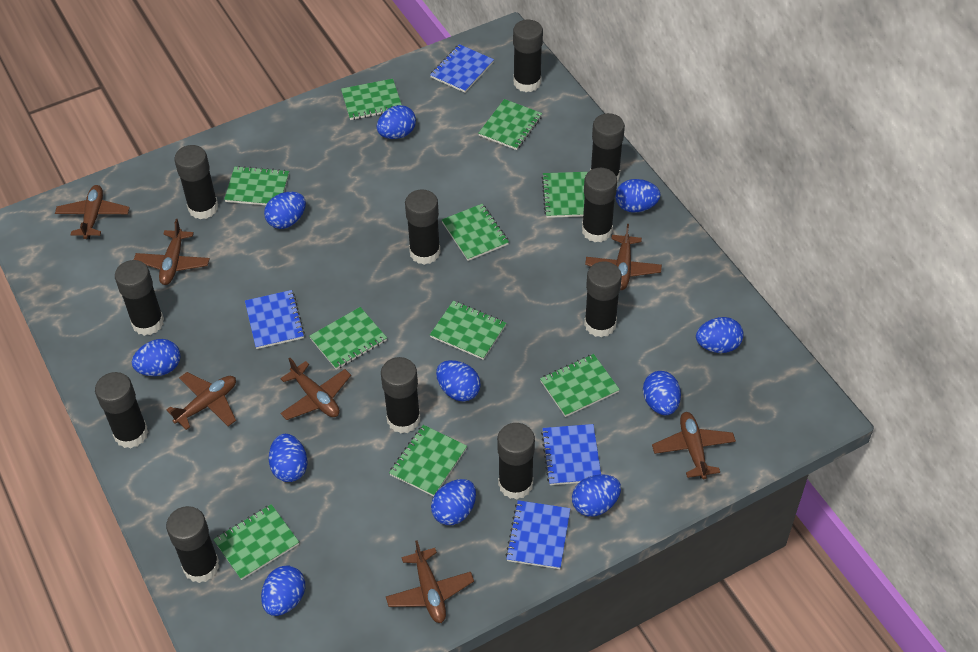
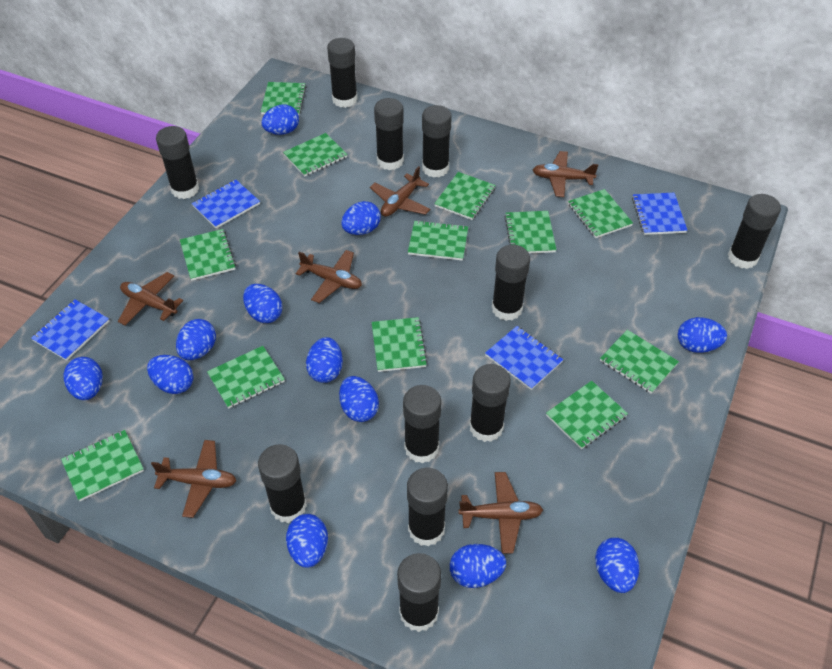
blue egg: 11 -> 12
brown plane: 7 -> 6
green notebook: 10 -> 12

